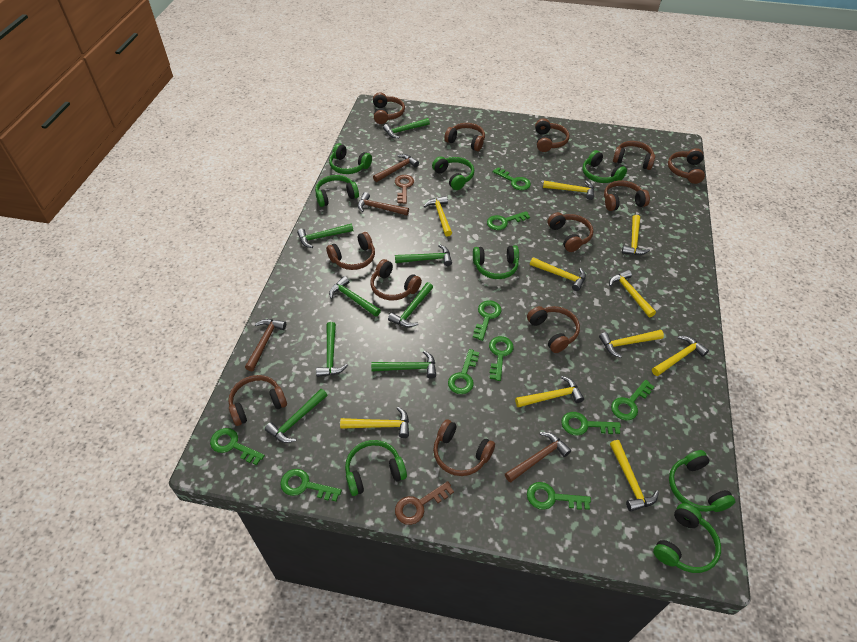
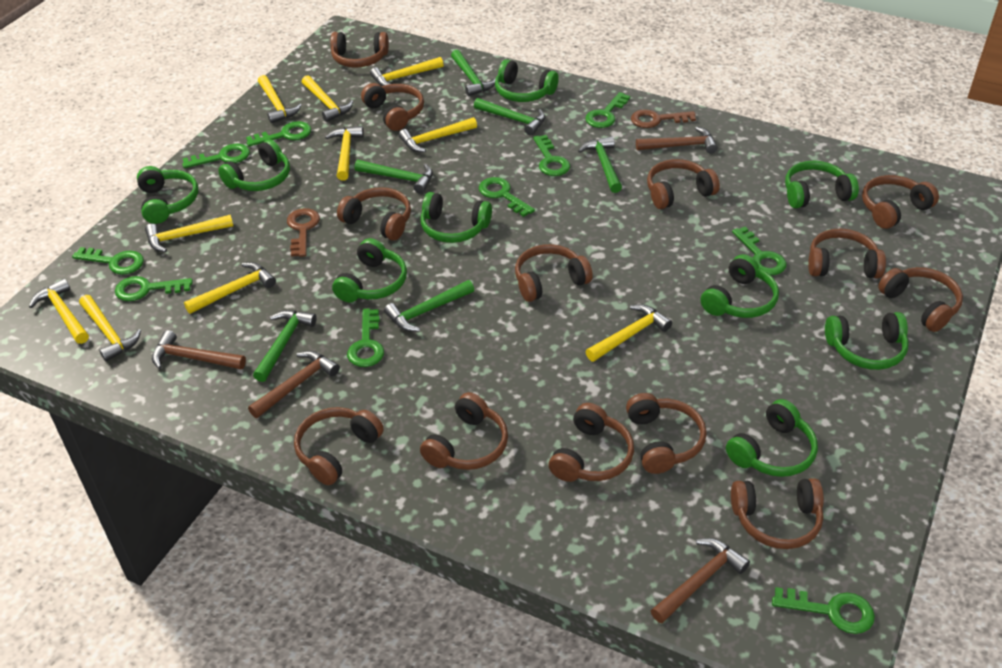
brown headphones: 12 -> 13
green hammer: 8 -> 6
green headphones: 8 -> 9

